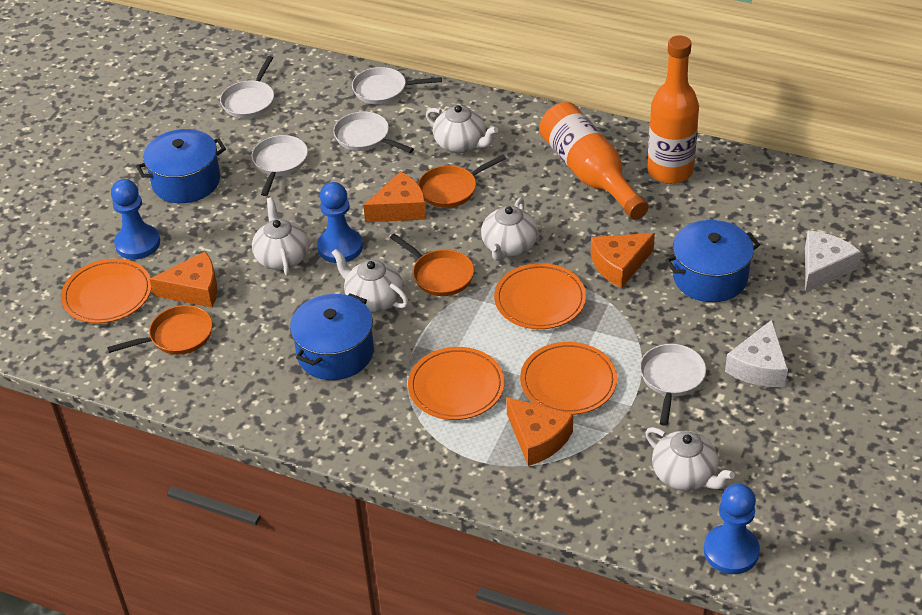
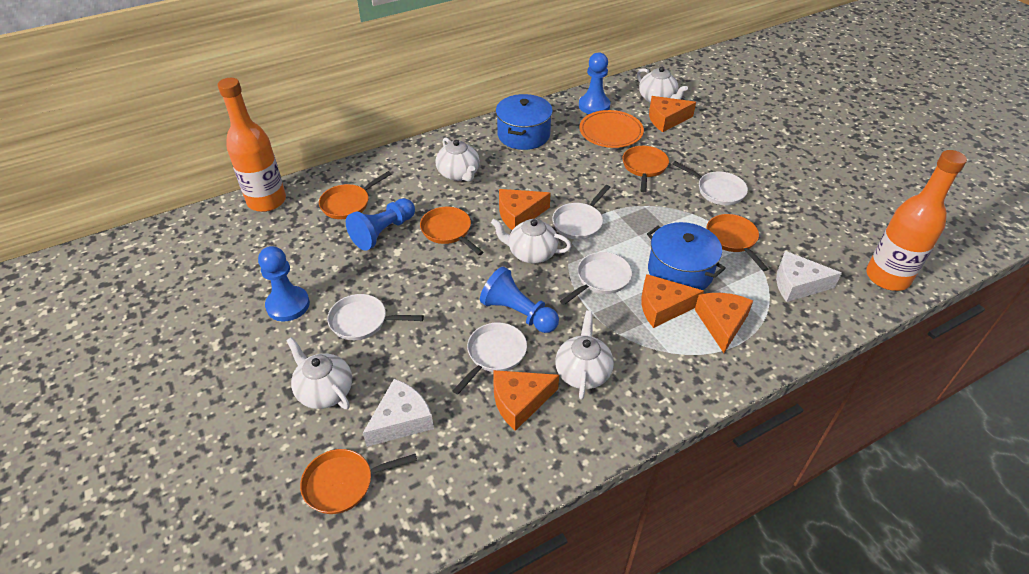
blue pawn: 3 -> 4
blue pot: 3 -> 2
orange cheese: 4 -> 5
orange pan: 3 -> 5
orange plate: 4 -> 1

